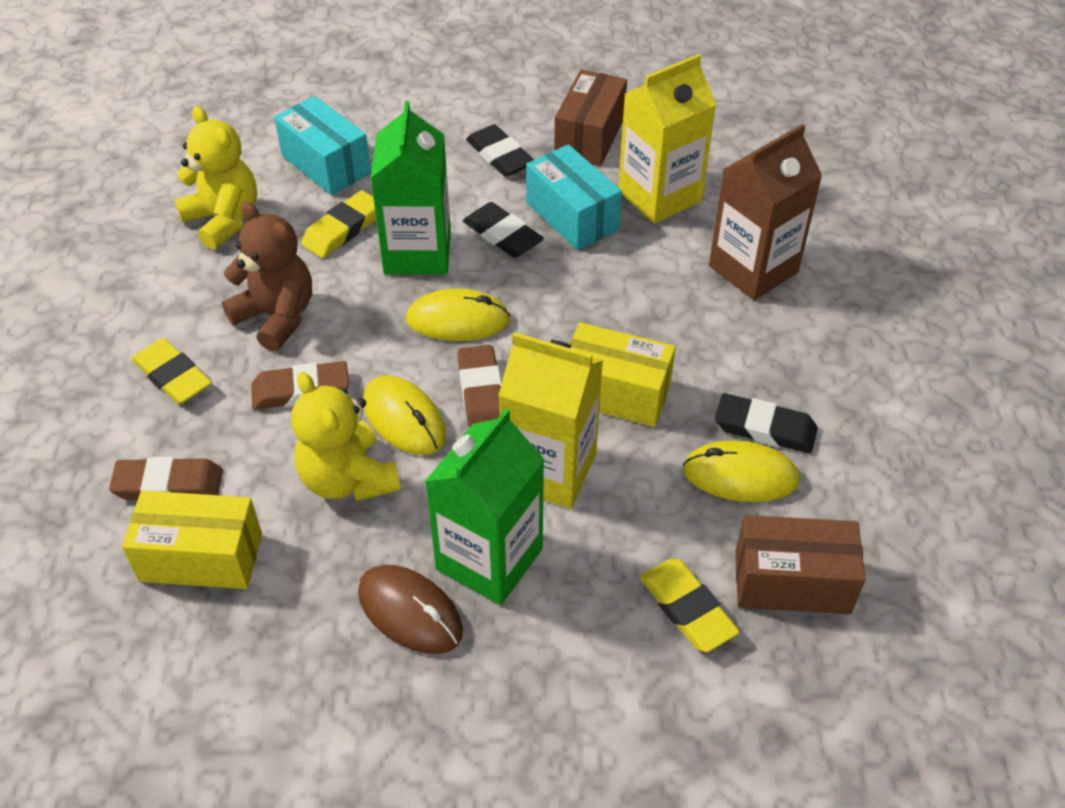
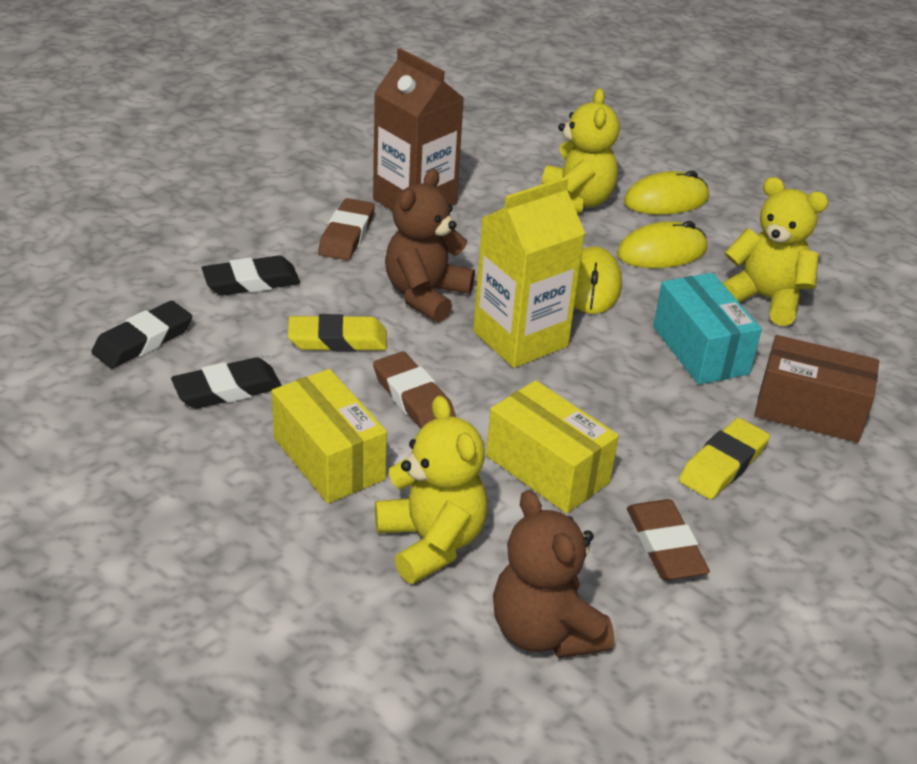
brown box: 2 -> 1
brown mouse: 1 -> 0
brown teddy bear: 1 -> 2
green carton: 2 -> 0
turquoise box: 2 -> 1
yellow carton: 2 -> 1
yellow eraser: 3 -> 2
yellow teddy bear: 2 -> 3

